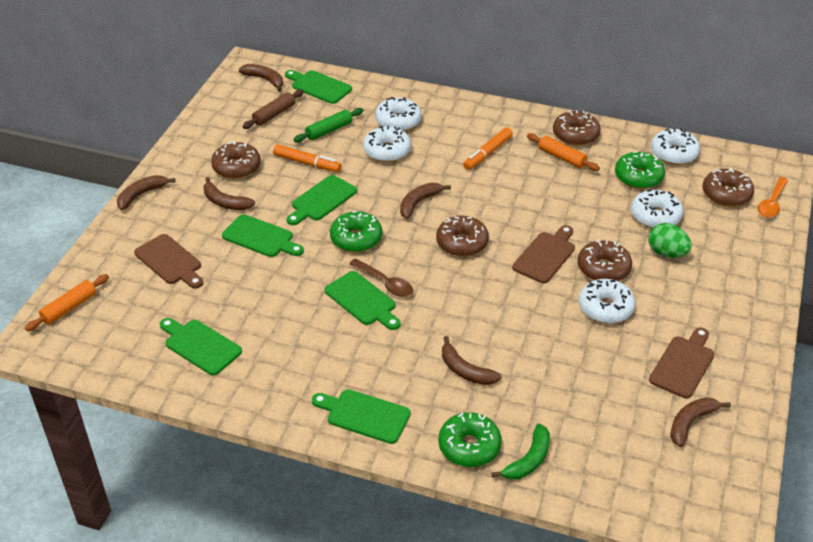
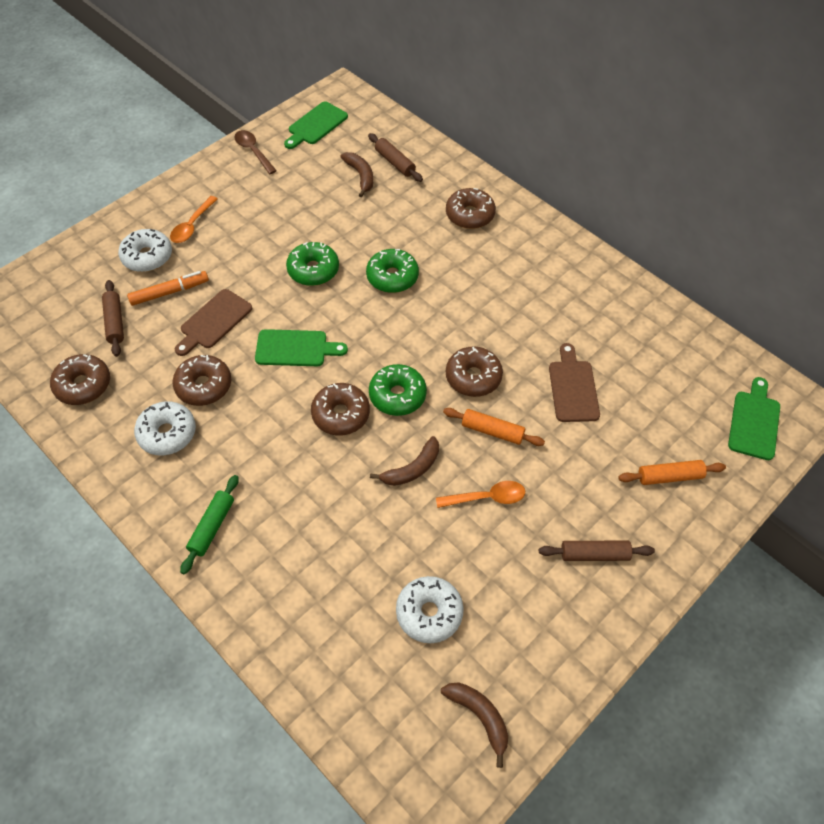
brown banana: 6 -> 3
brown cutting board: 3 -> 2
brown rolling pin: 1 -> 3
green banana: 1 -> 0
green cutting board: 6 -> 3
green egg: 1 -> 0
orange marker: 2 -> 1
orange spoon: 1 -> 2
white donut: 5 -> 3

